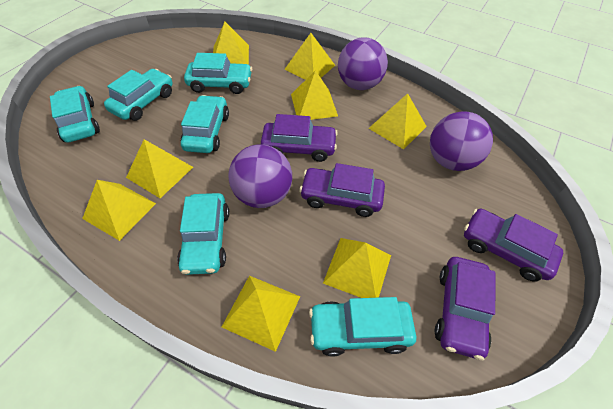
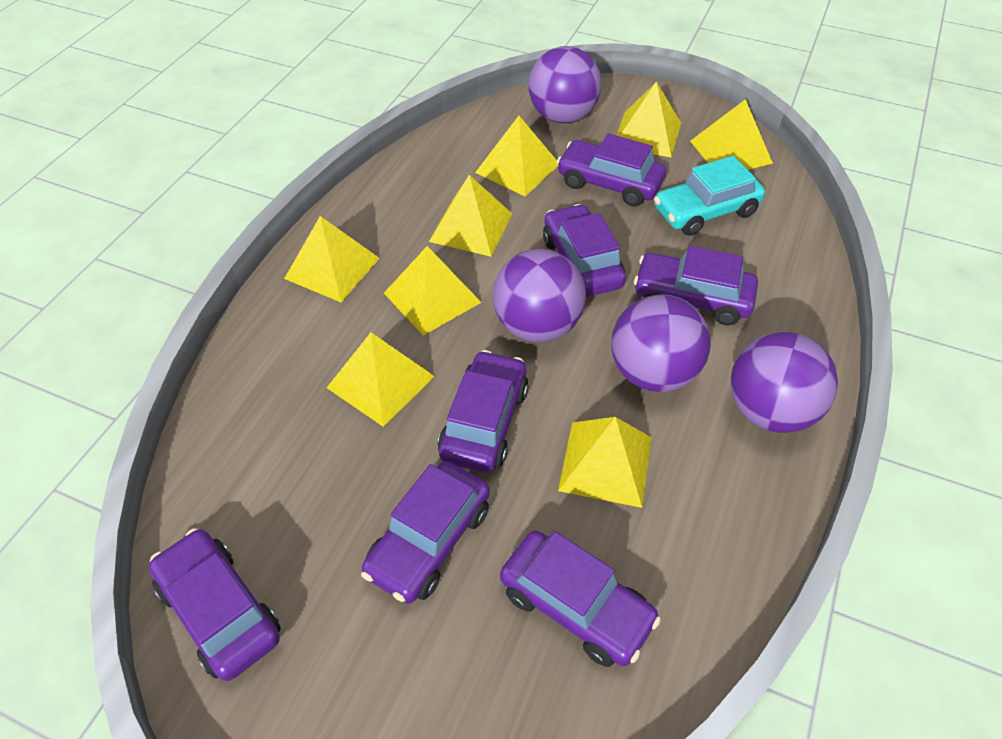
purple ball: 3 -> 4
purple car: 4 -> 7
turquoise car: 6 -> 1

